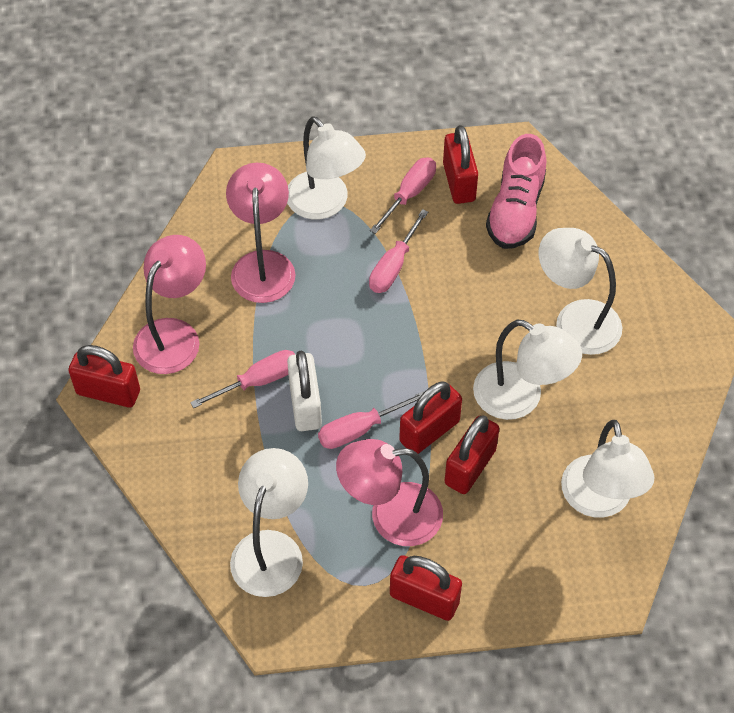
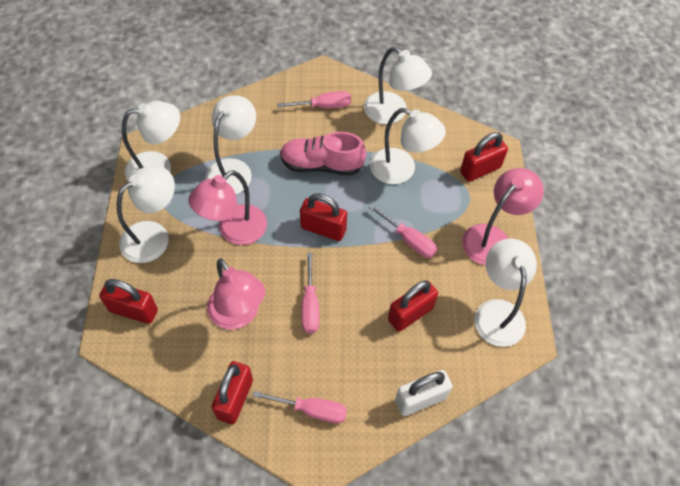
white lamp: 5 -> 6

